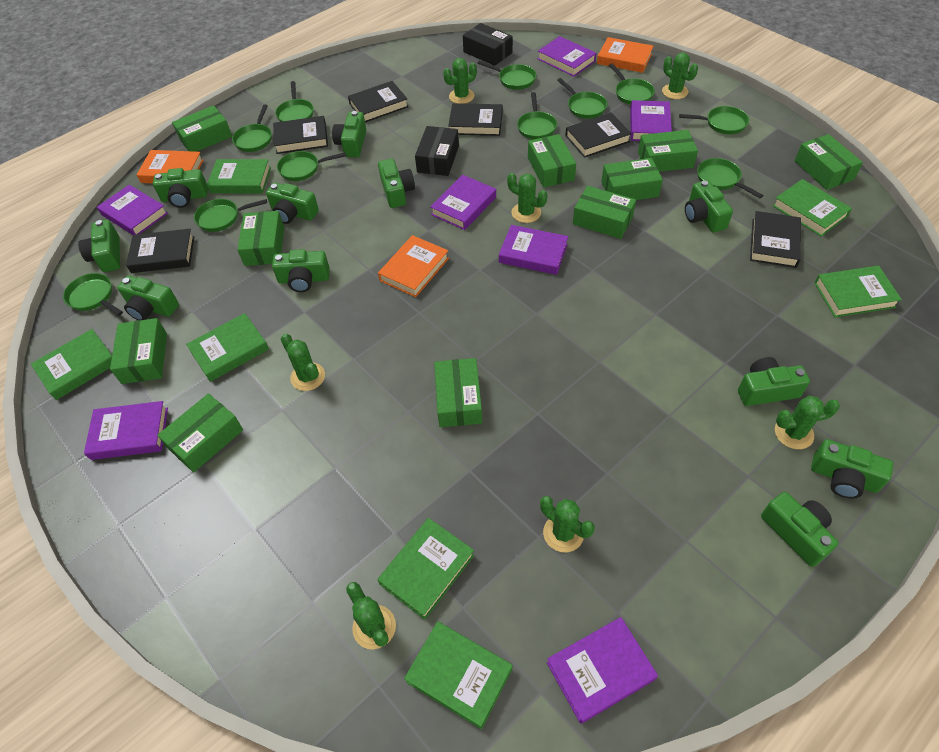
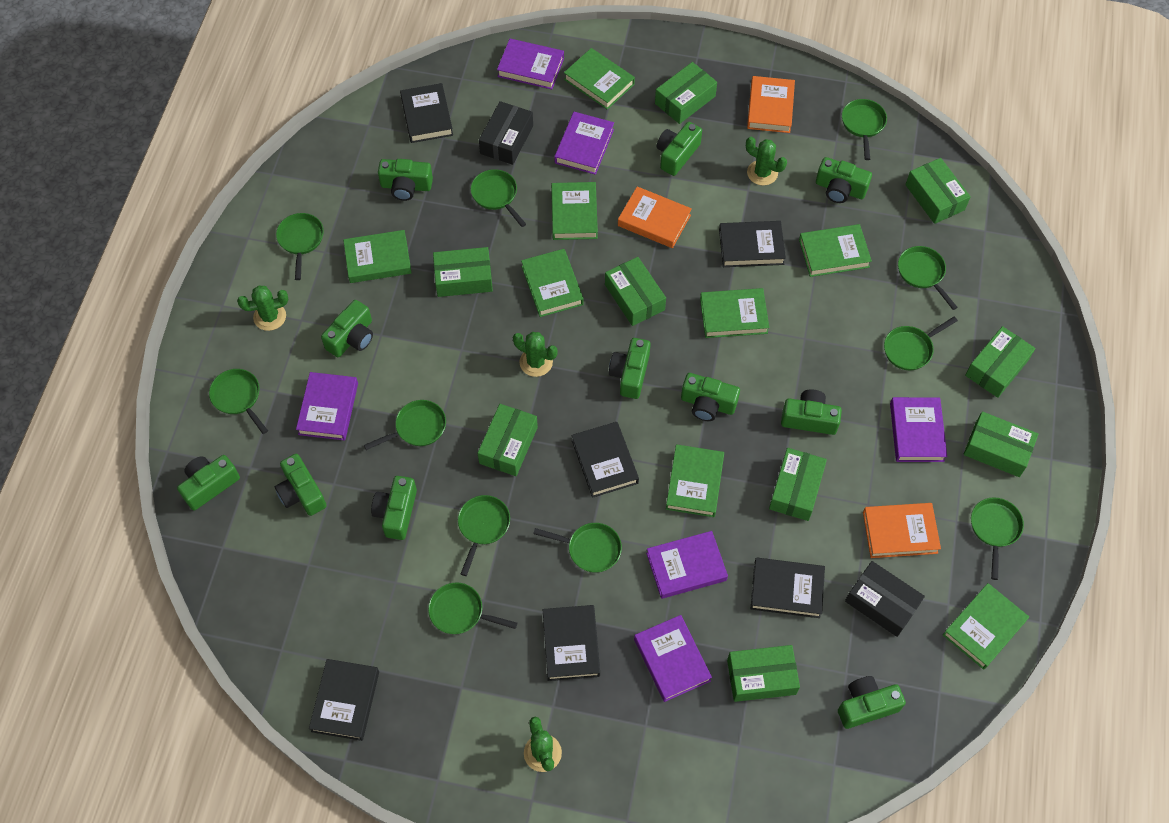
green book: 7 -> 8
green box: 10 -> 9
green cactus: 7 -> 4
purple book: 7 -> 6

